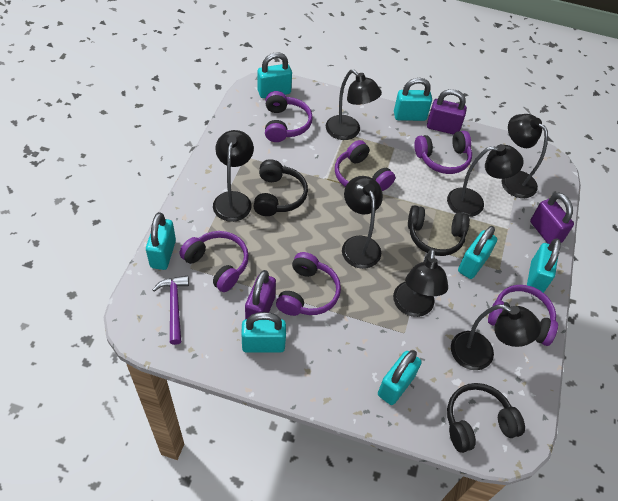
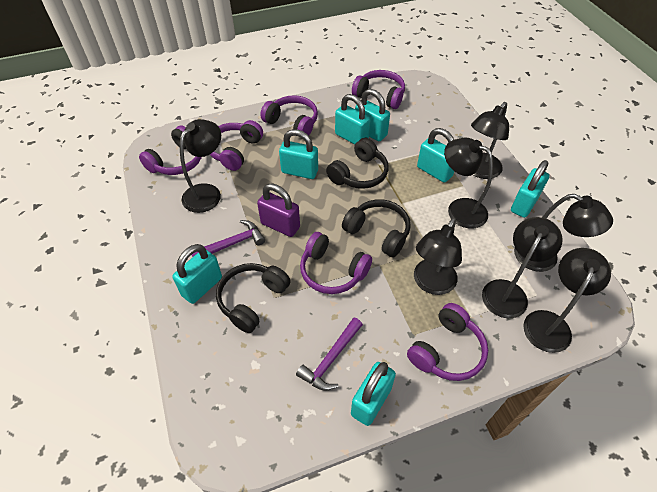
purple hammer: 1 -> 2
purple padlock: 3 -> 1

